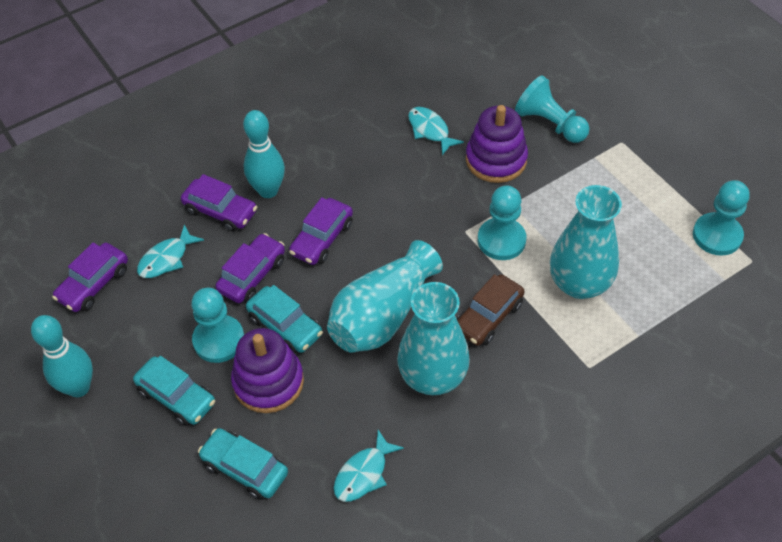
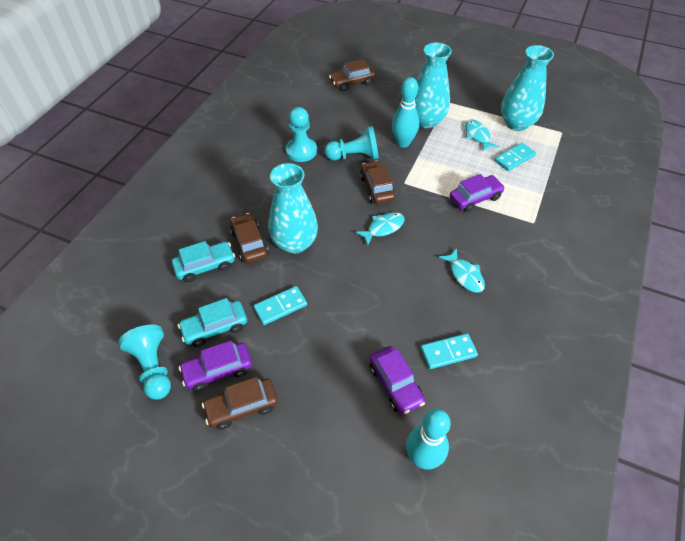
brown car: 1 -> 4
purple car: 4 -> 3
purple stacking toy: 2 -> 0
turquoise car: 3 -> 2
turquoise domino: 0 -> 3
turquoise pawn: 4 -> 3

